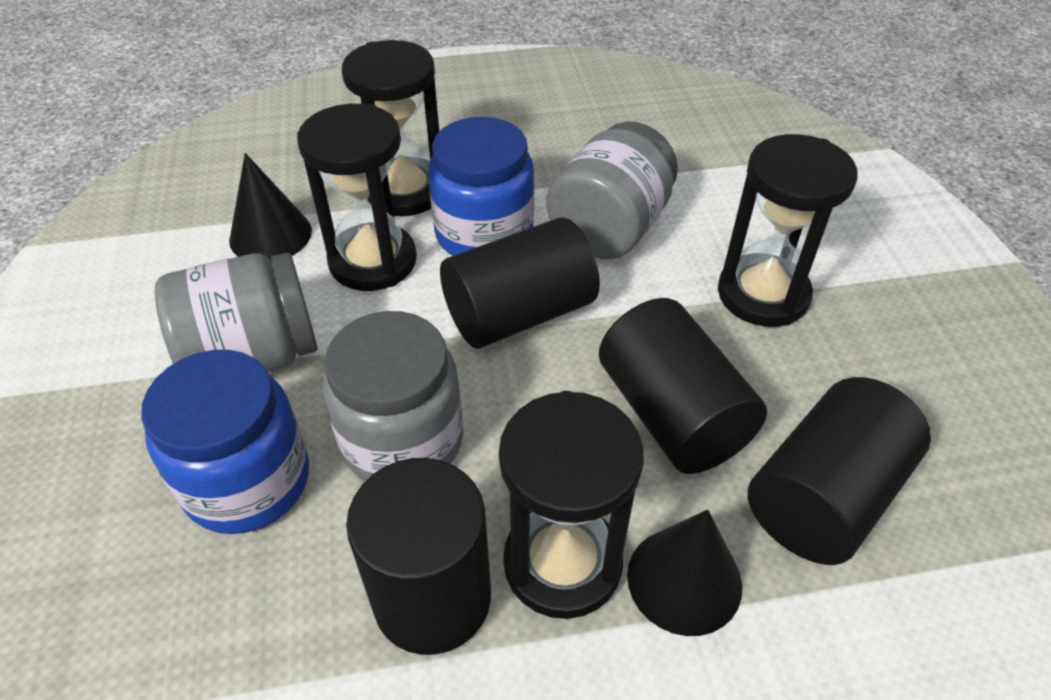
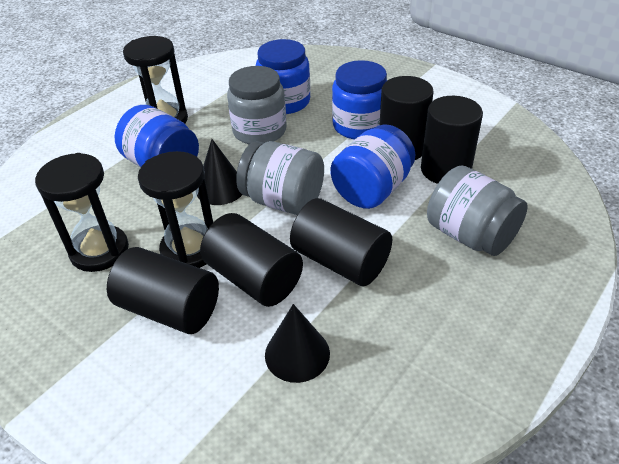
black cylinder: 4 -> 5
black hourglass: 4 -> 3
blue jar: 2 -> 4

